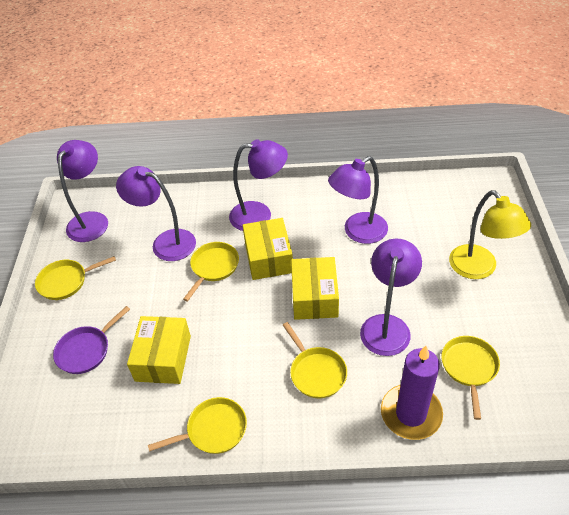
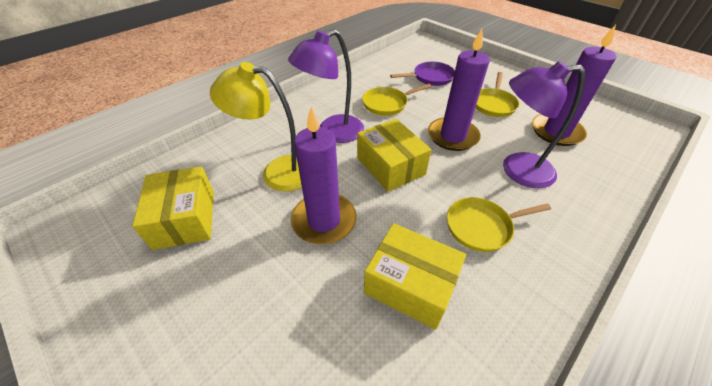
purple candle: 1 -> 3
purple lamp: 5 -> 2
yellow pan: 5 -> 3

